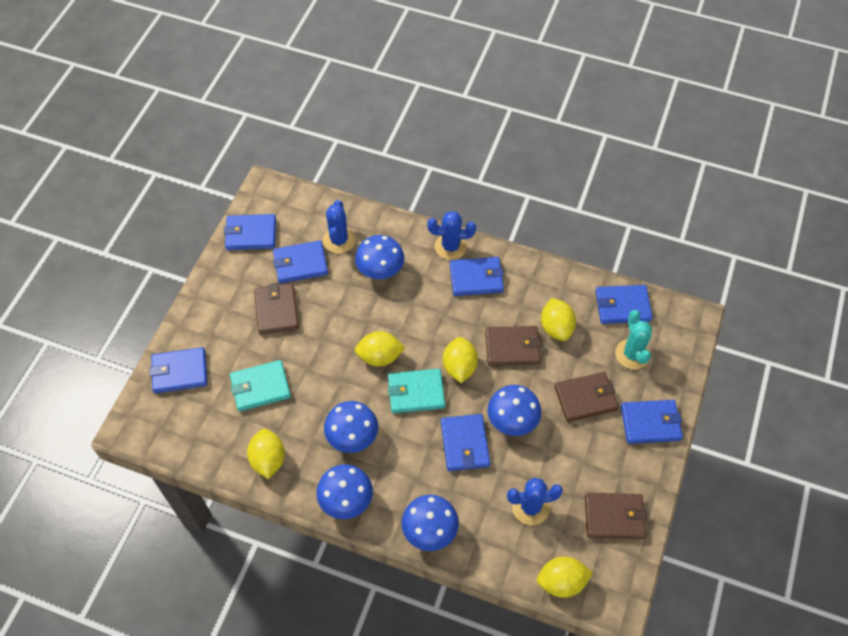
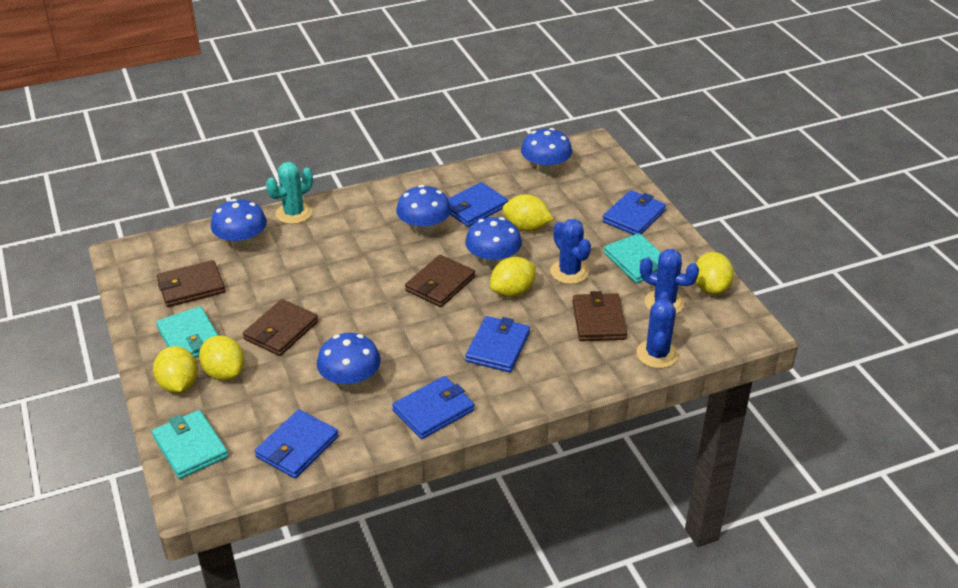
blue wallet: 7 -> 5
turquoise wallet: 2 -> 3

